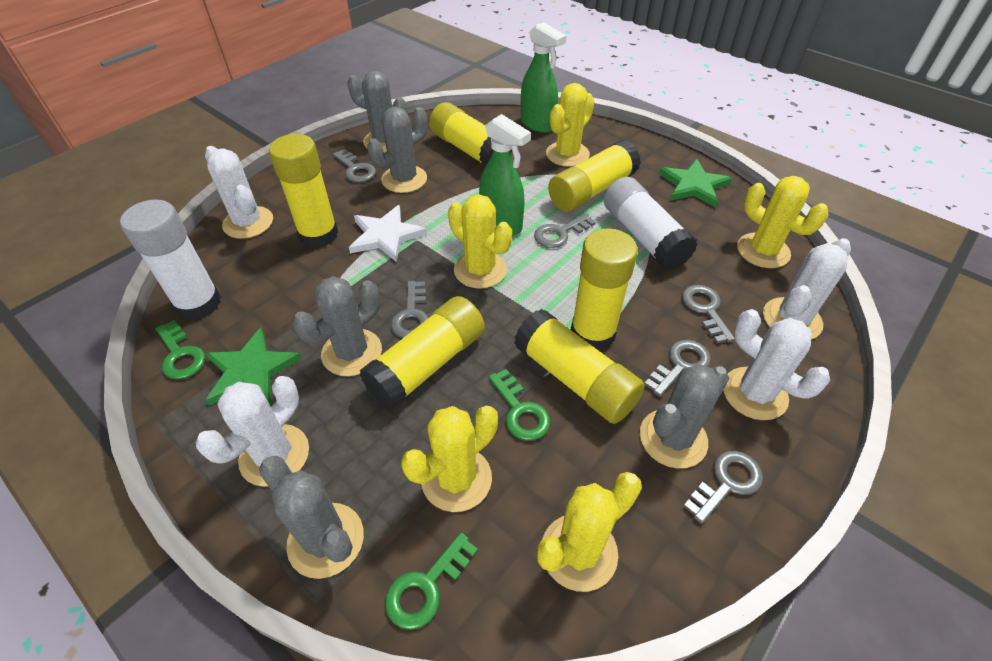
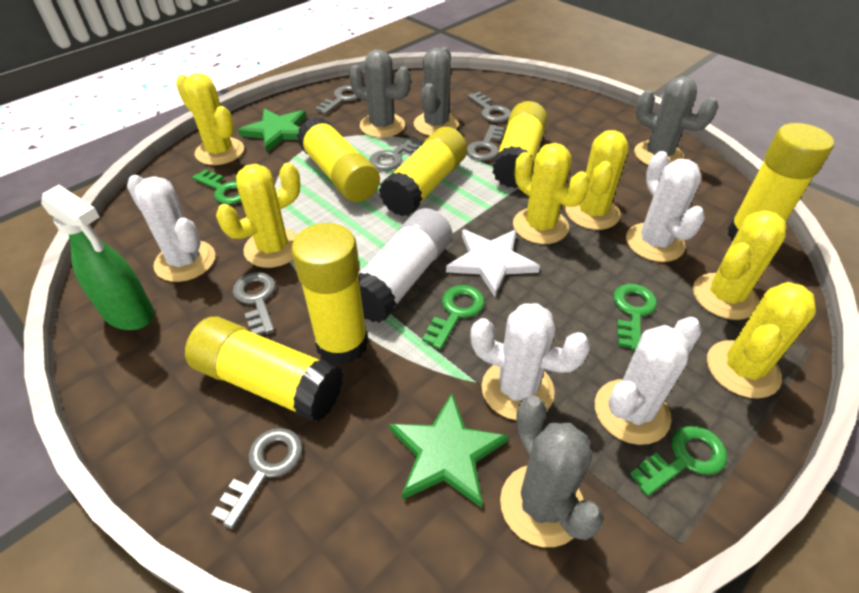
green key: 3 -> 4
green spray bottle: 2 -> 1
grey cactus: 5 -> 4
white glue stick: 2 -> 1
yellow cactus: 5 -> 6

